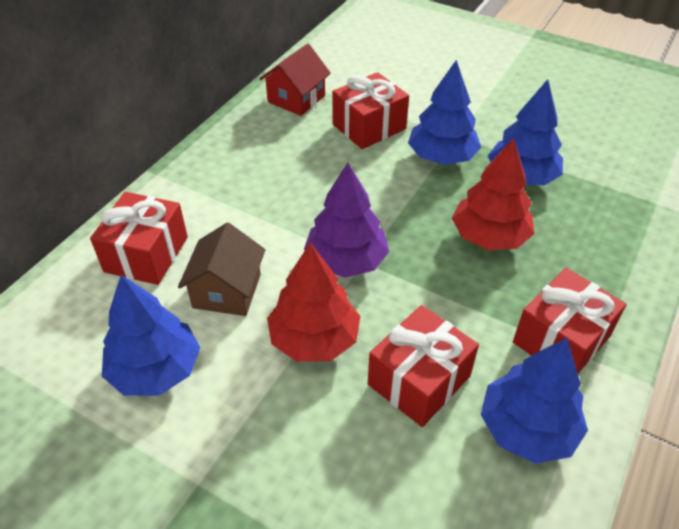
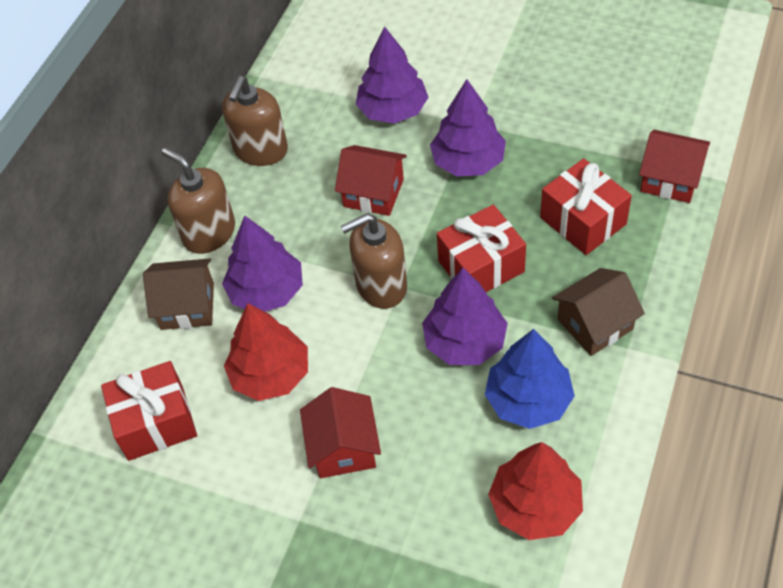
blue tree: 4 -> 1
brown house: 1 -> 2
brown soap dispenser: 0 -> 3
purple tree: 1 -> 4
red gift: 4 -> 3
red house: 1 -> 3

